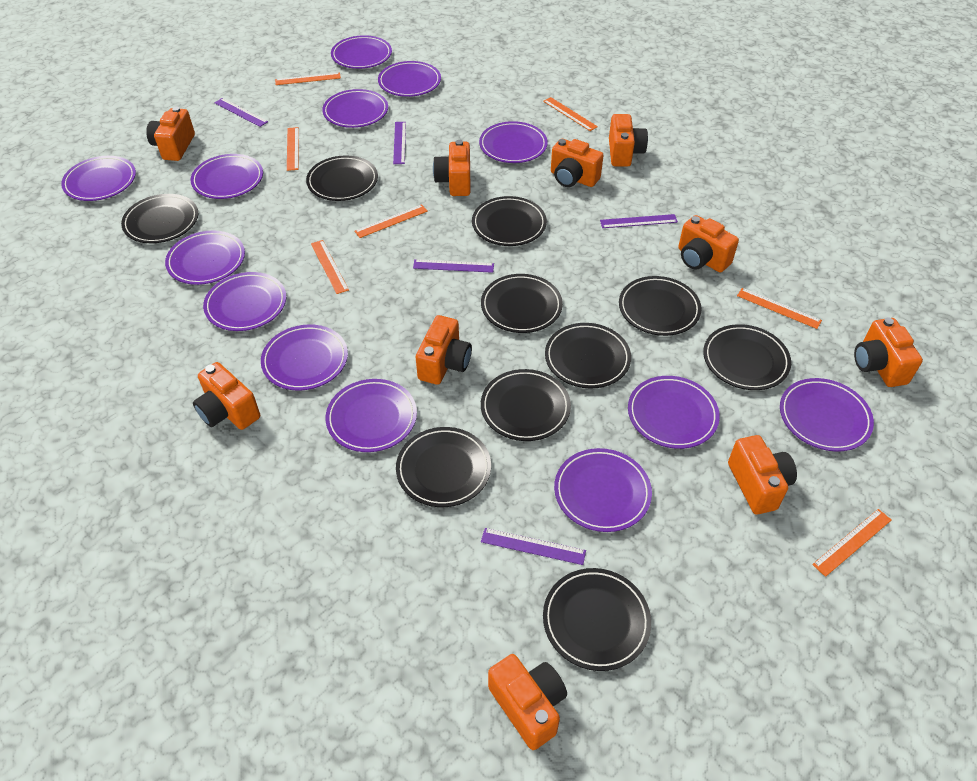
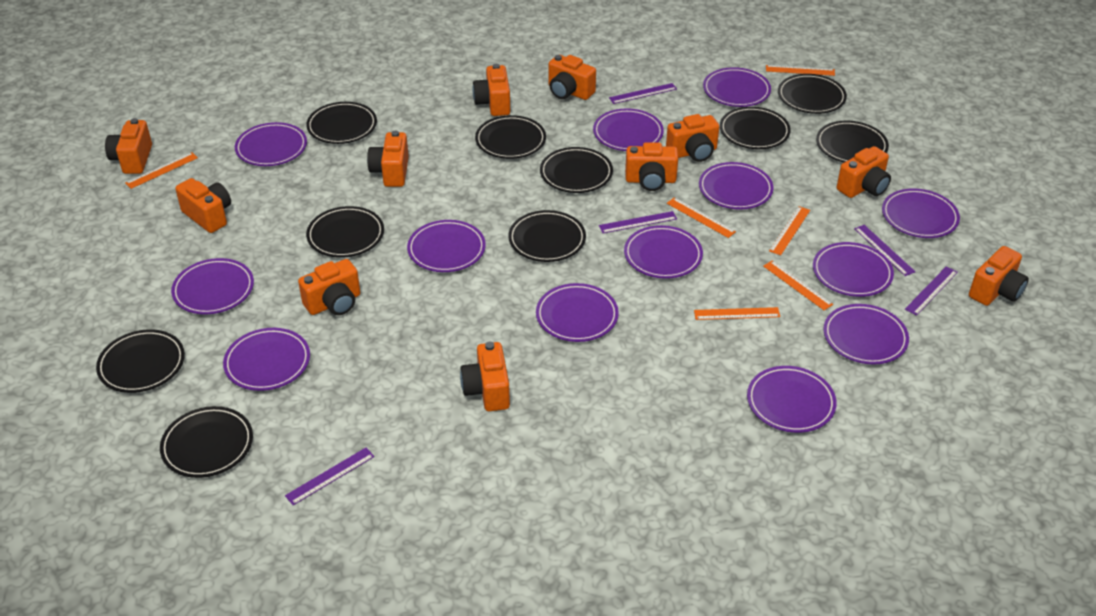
orange camera: 10 -> 11
orange ruler: 7 -> 6

